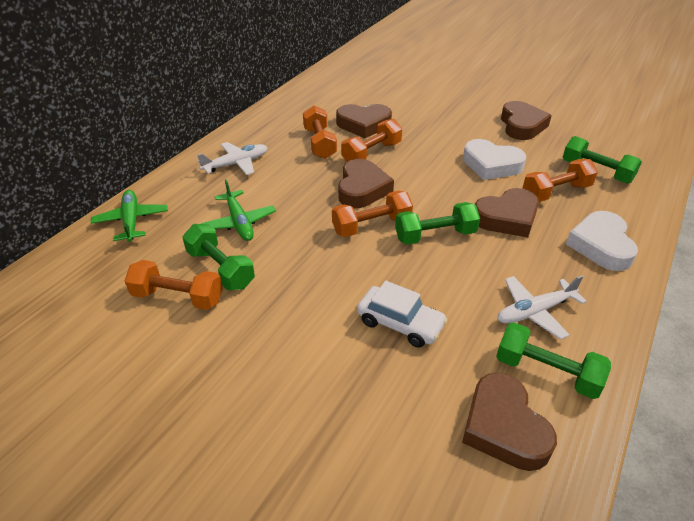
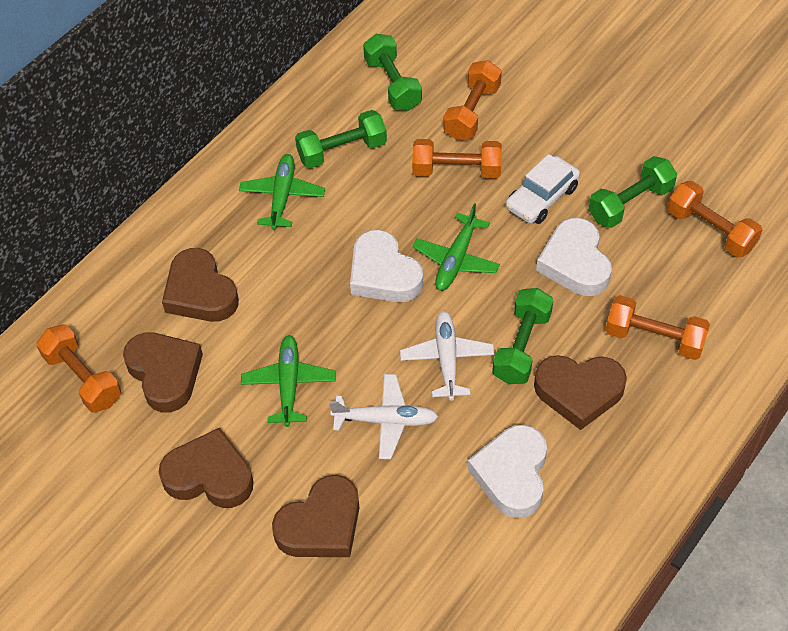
green plane: 2 -> 3
white heart: 2 -> 3

